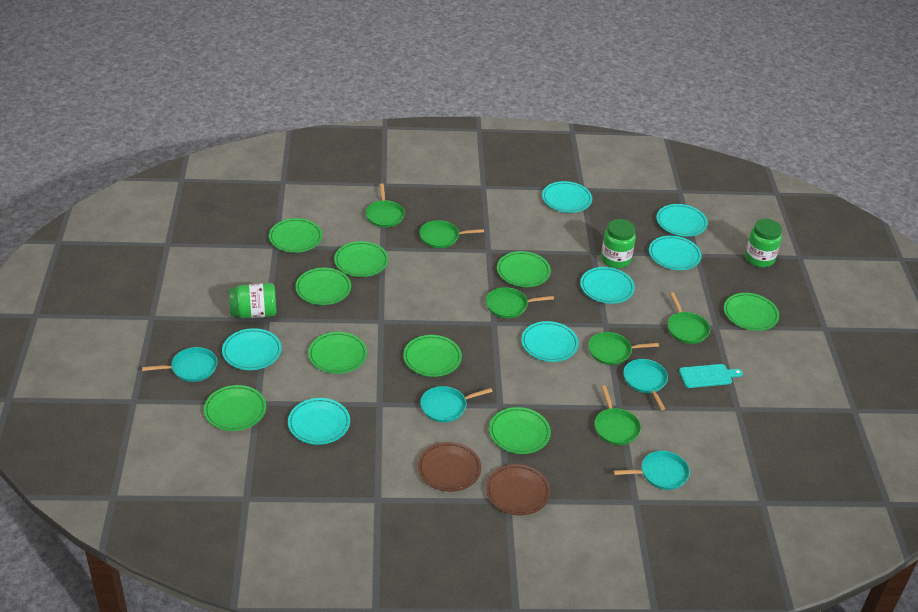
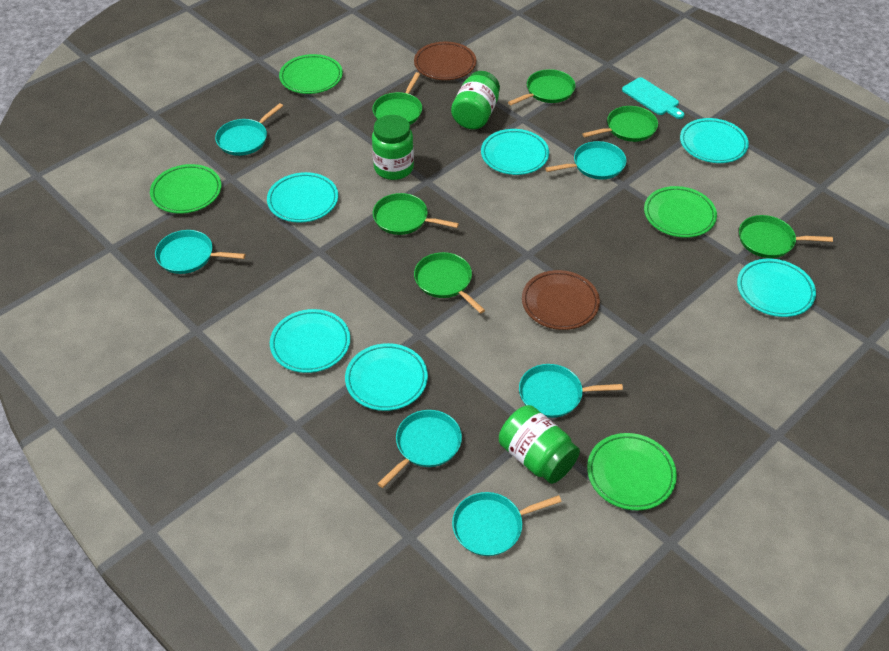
green plate: 9 -> 4
turquoise pan: 4 -> 6
turquoise plate: 7 -> 6

